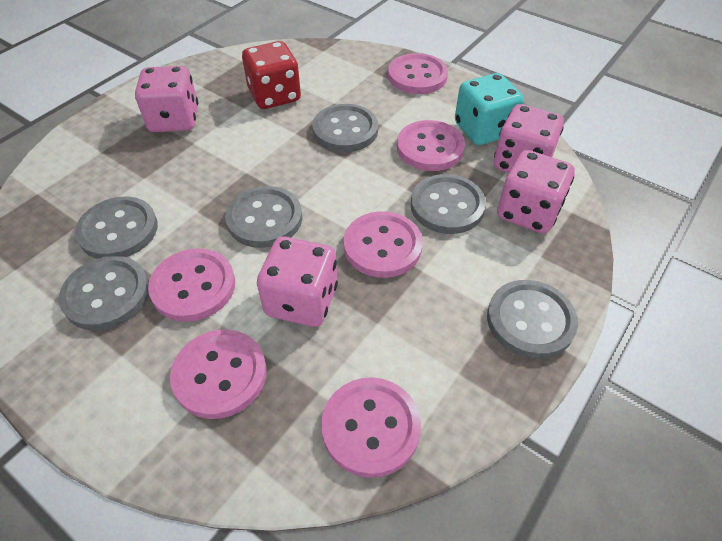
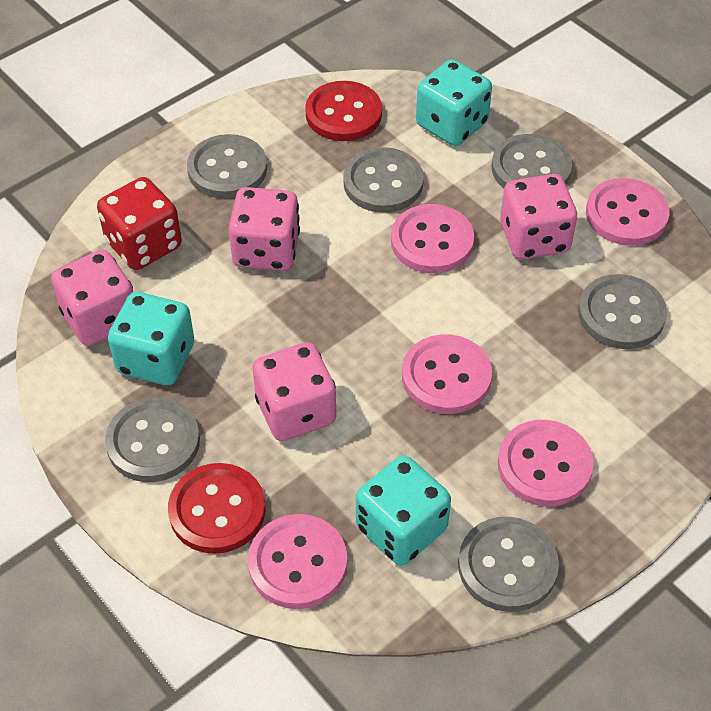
pink button: 6 -> 5
red button: 0 -> 2
turquoise dice: 1 -> 3

